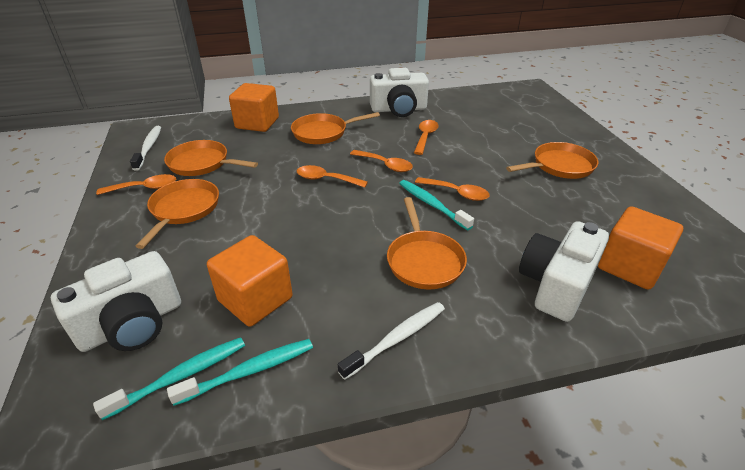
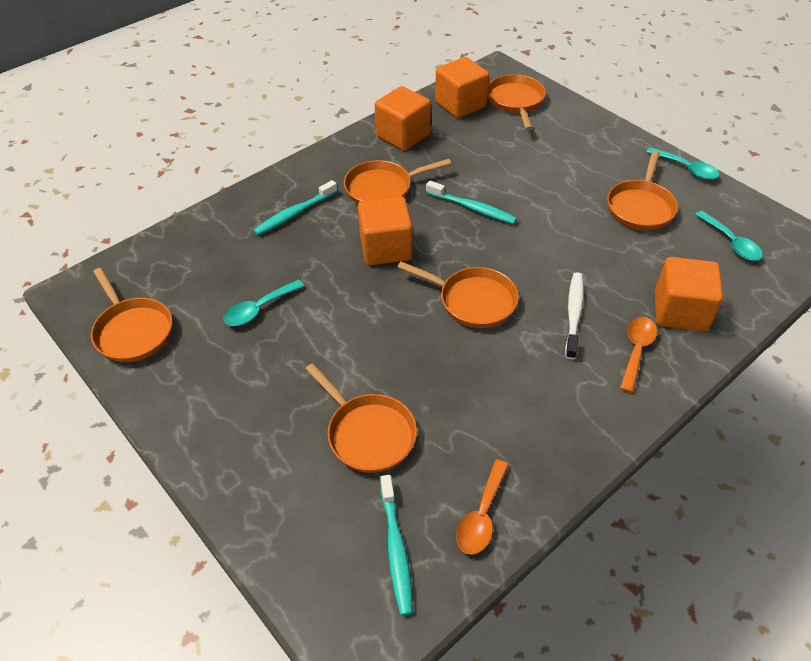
orange cube: 3 -> 4
orange pan: 5 -> 6
orange spoon: 5 -> 2
turquoise spoon: 0 -> 3
white camera: 3 -> 0
white toothbrush: 2 -> 1

